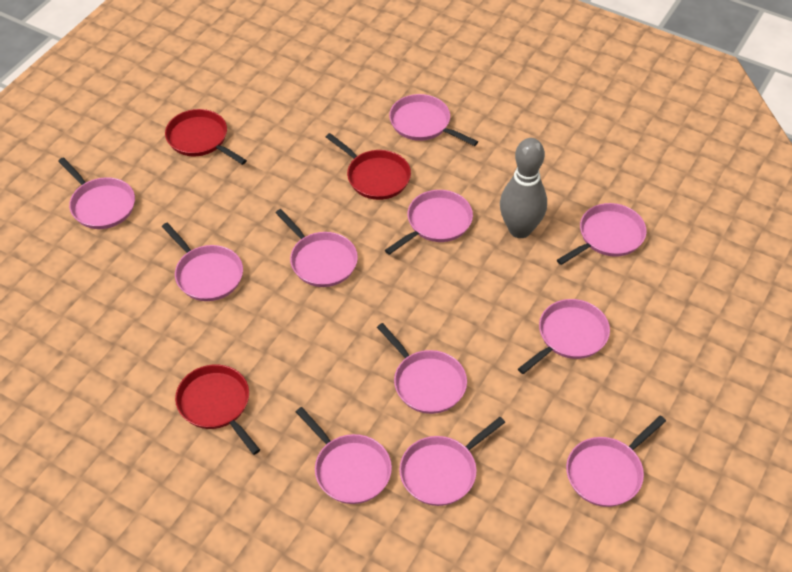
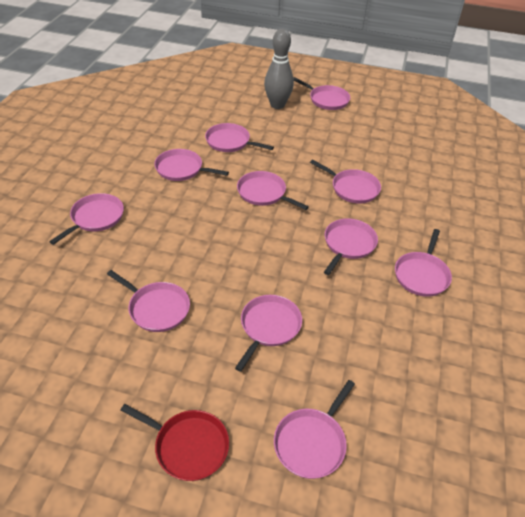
red pan: 3 -> 1

